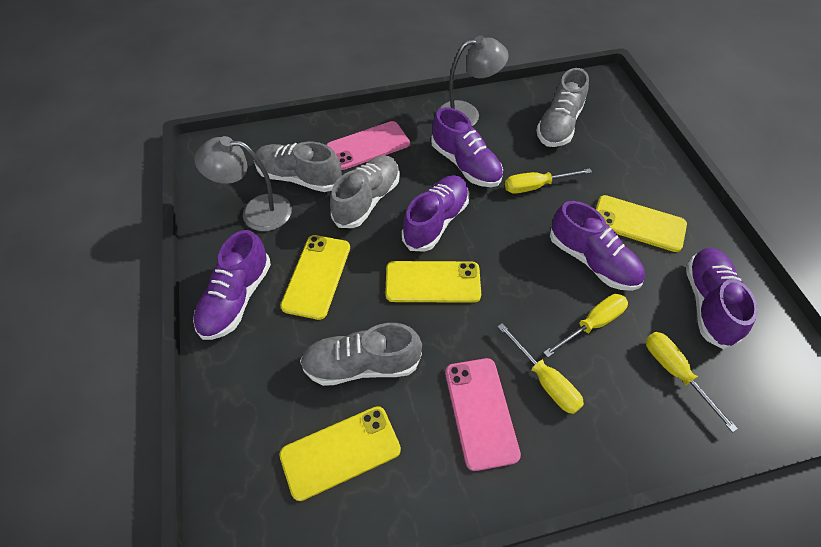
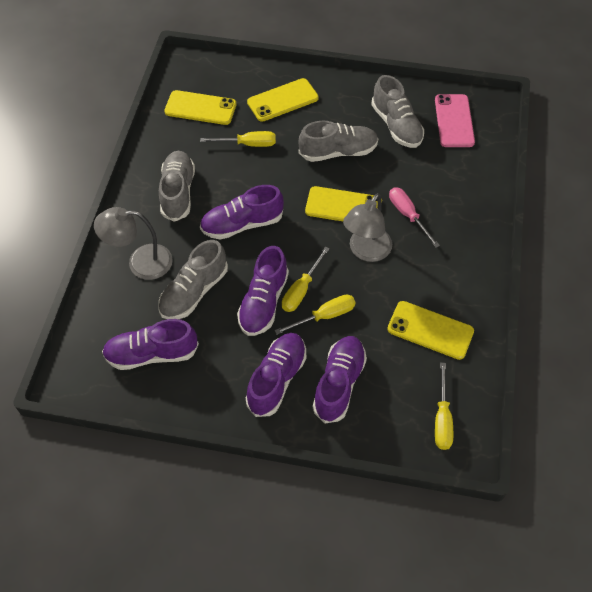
pink phone: 2 -> 1
pink screwdriver: 0 -> 1

